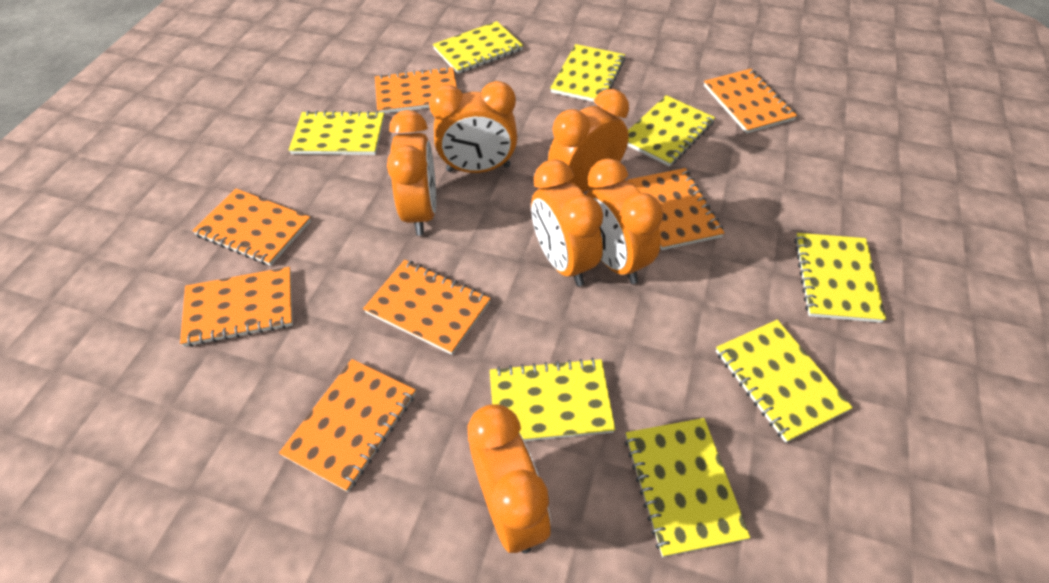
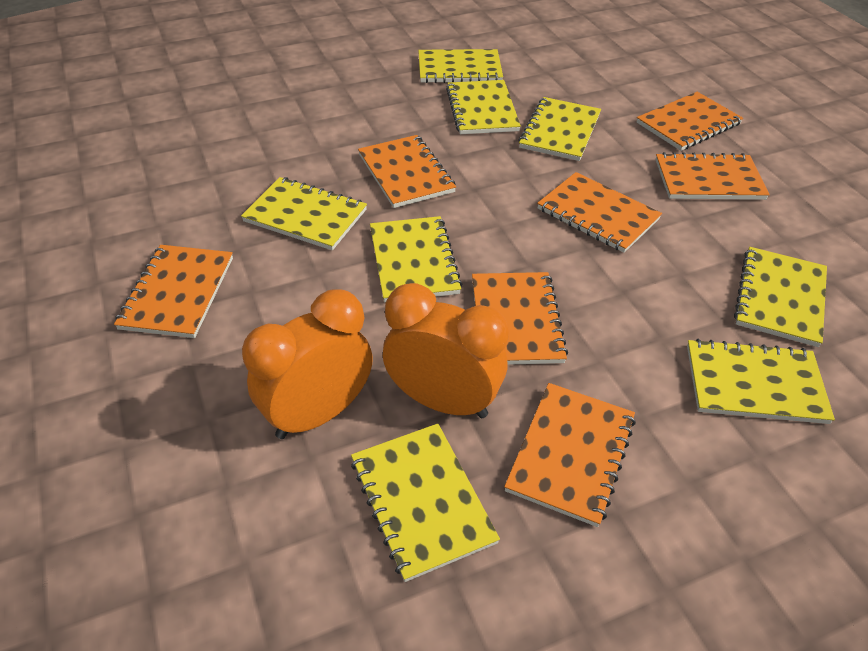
orange clock: 6 -> 2

